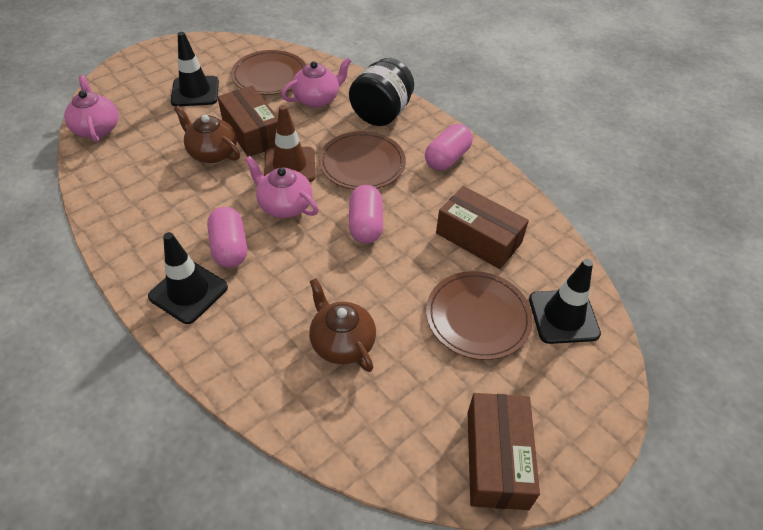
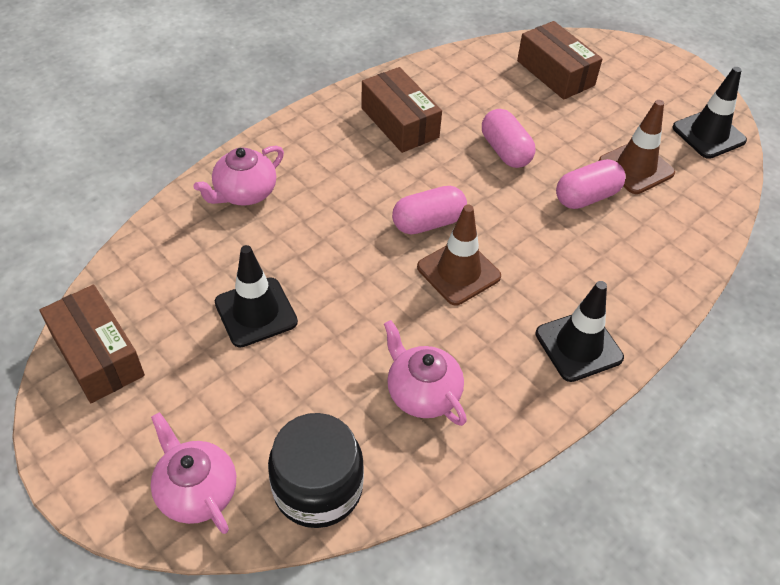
brown plate: 3 -> 0
brown teapot: 2 -> 0
brown traffic cone: 1 -> 2

